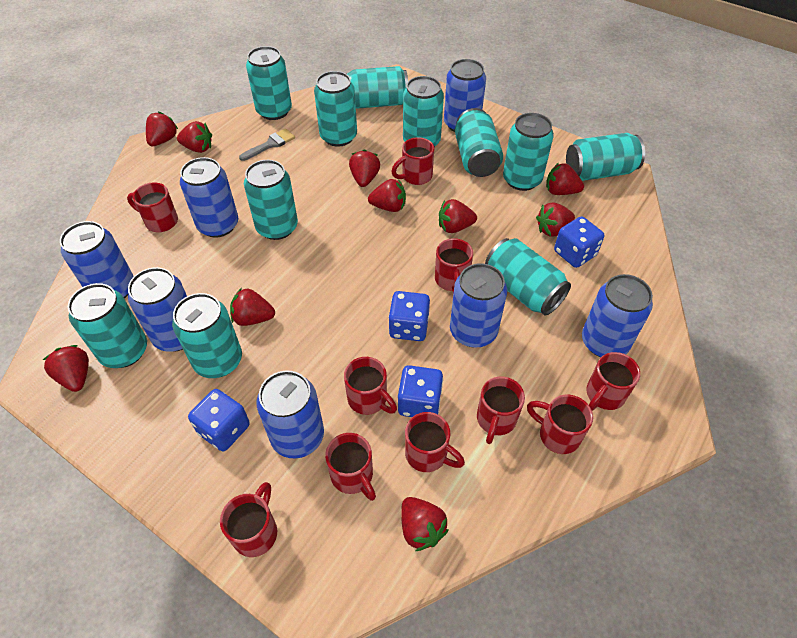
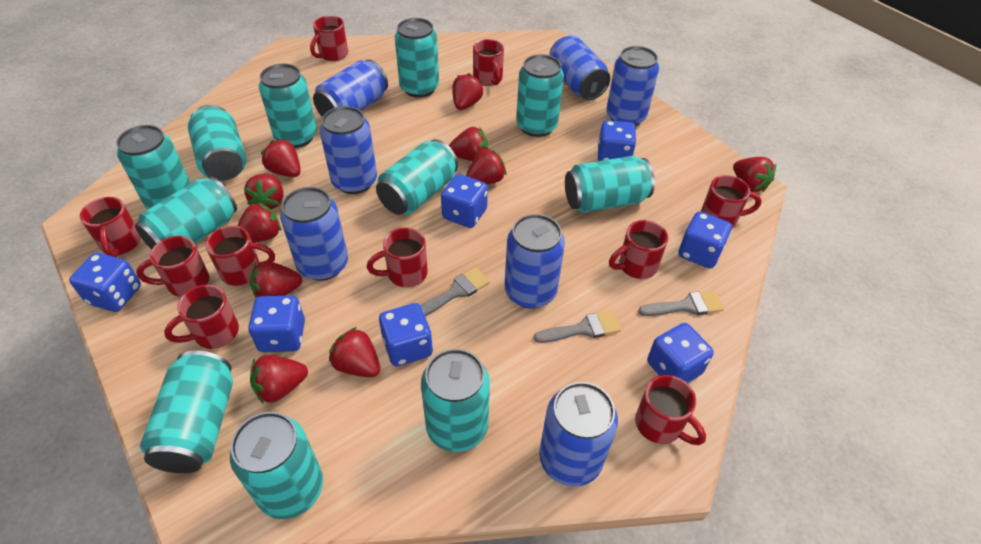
blue dice: 4 -> 7
grey brush: 1 -> 3

